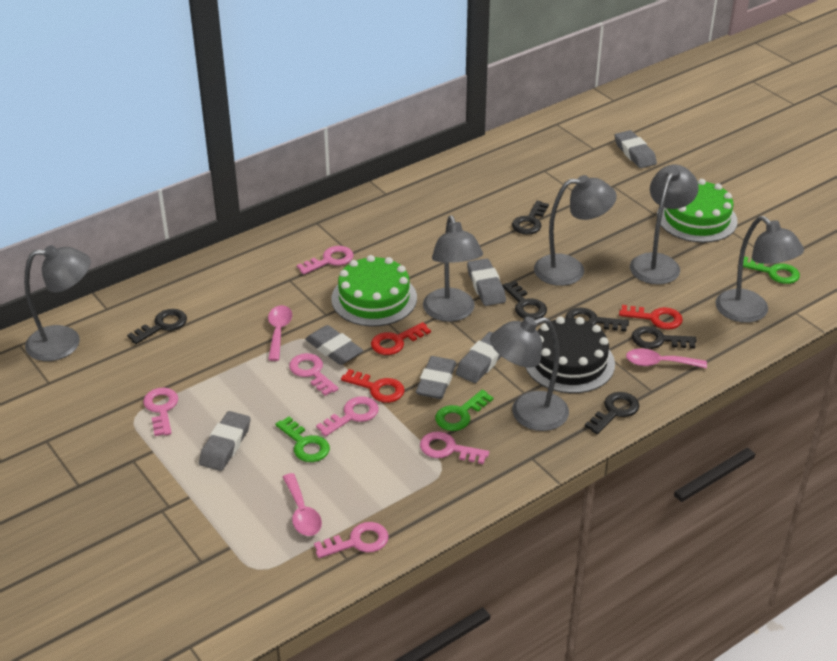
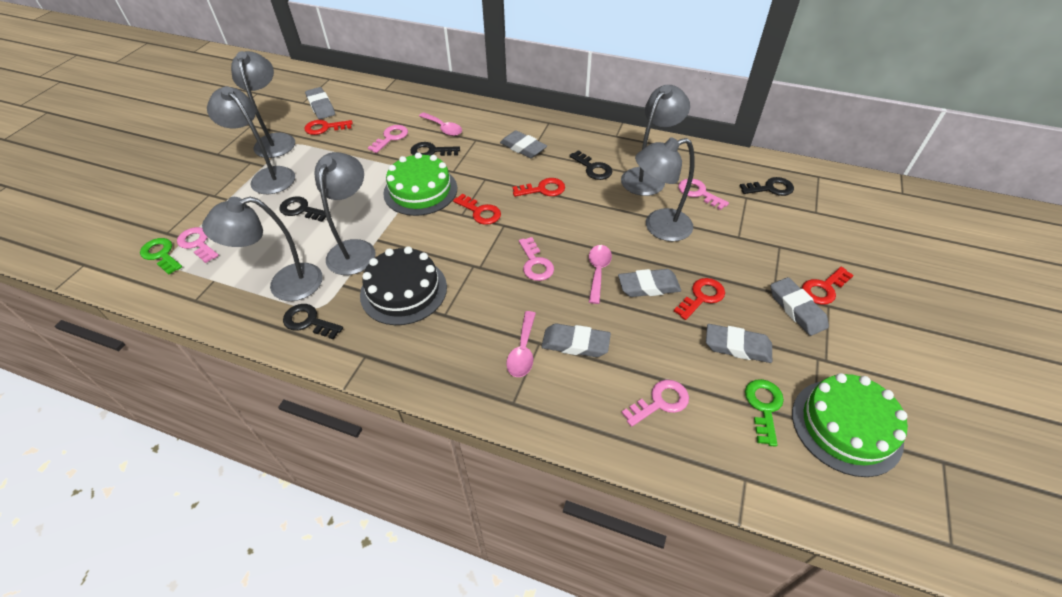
black key: 6 -> 5
green key: 3 -> 2
pink key: 6 -> 5
red key: 3 -> 5

